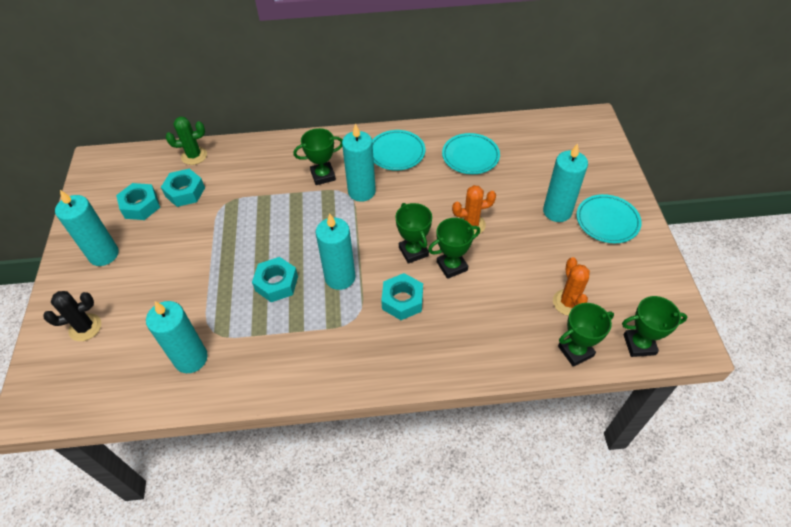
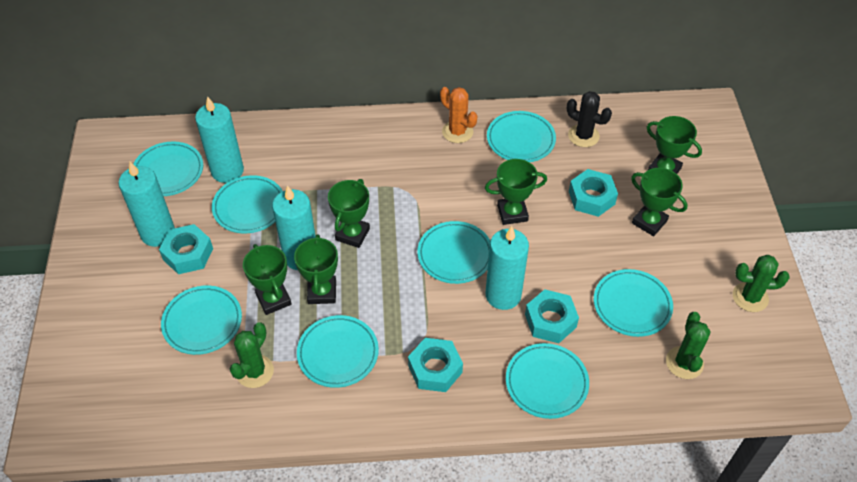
green cactus: 1 -> 3
green trophy: 5 -> 6
orange cactus: 2 -> 1
turquoise candle: 5 -> 4
turquoise plate: 3 -> 8

